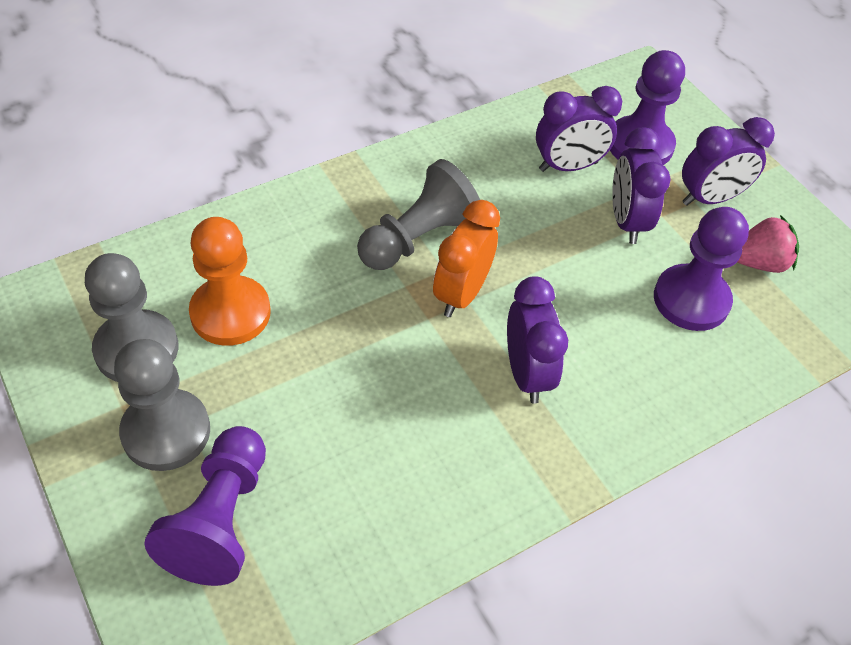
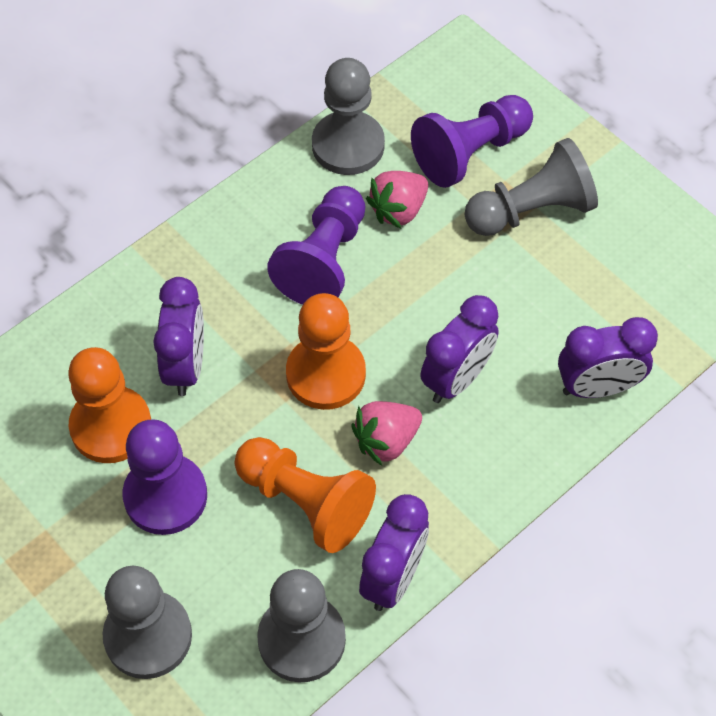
grey pawn: 3 -> 4
orange clock: 1 -> 0
orange pawn: 1 -> 3
pink strawberry: 1 -> 2

